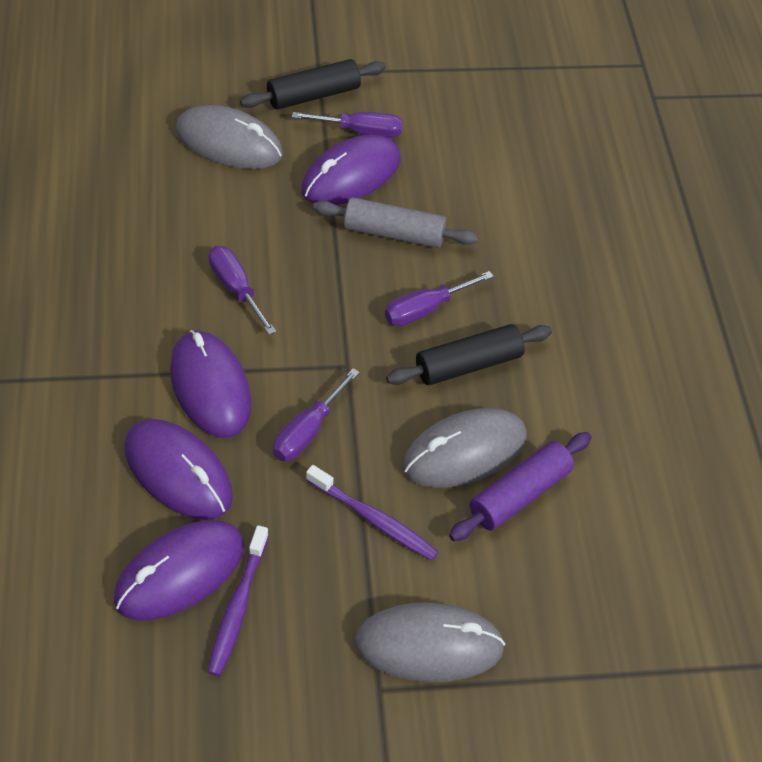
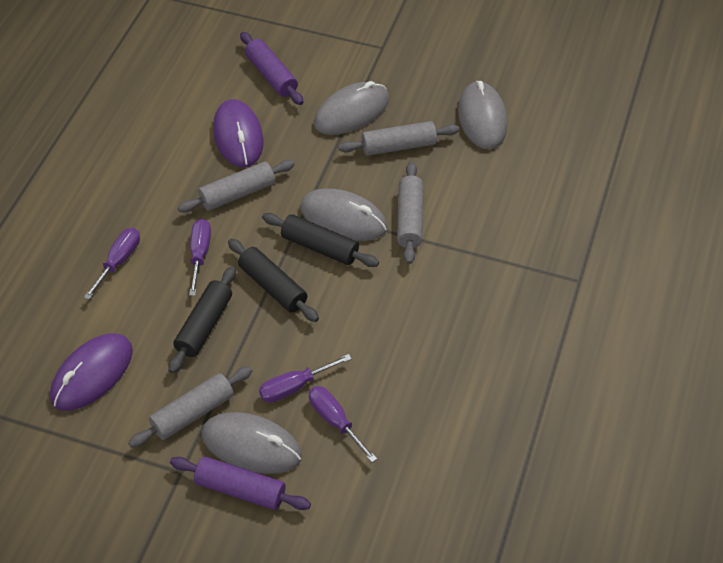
black rolling pin: 2 -> 3
grey mouse: 3 -> 4
grey rolling pin: 1 -> 4
purple mouse: 4 -> 2
purple rolling pin: 1 -> 2
purple toothbrush: 2 -> 0

